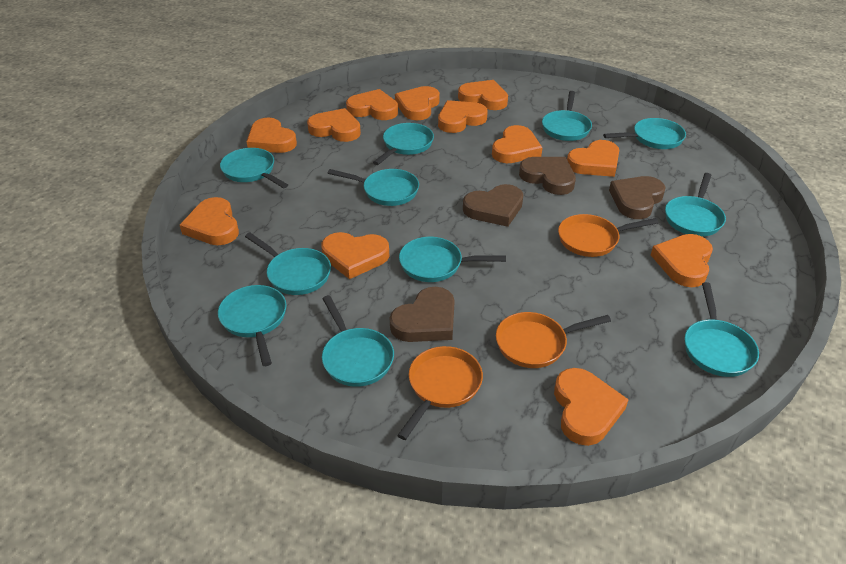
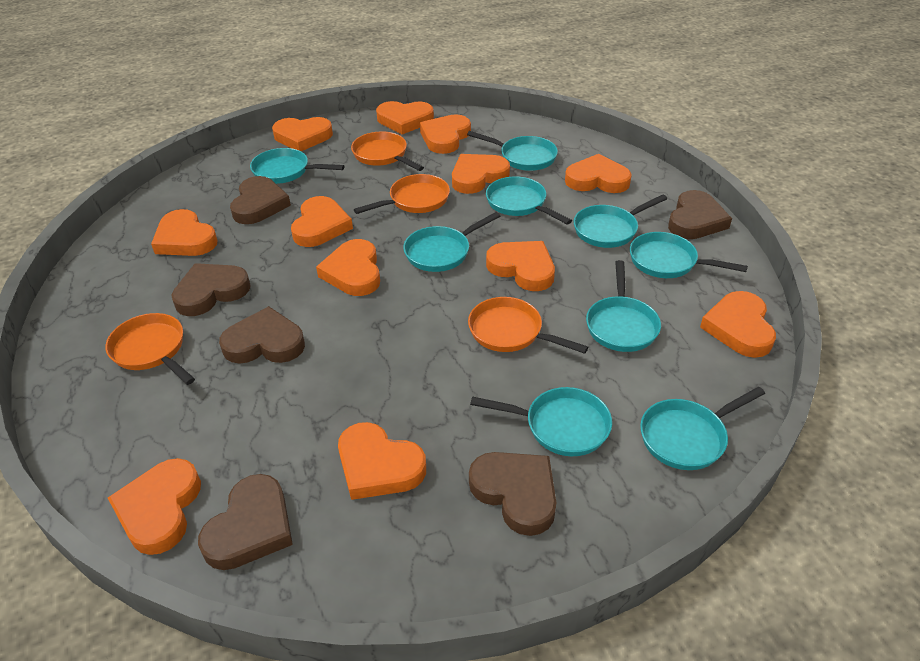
brown heart: 4 -> 6
orange pan: 3 -> 4
turquoise pan: 11 -> 9

